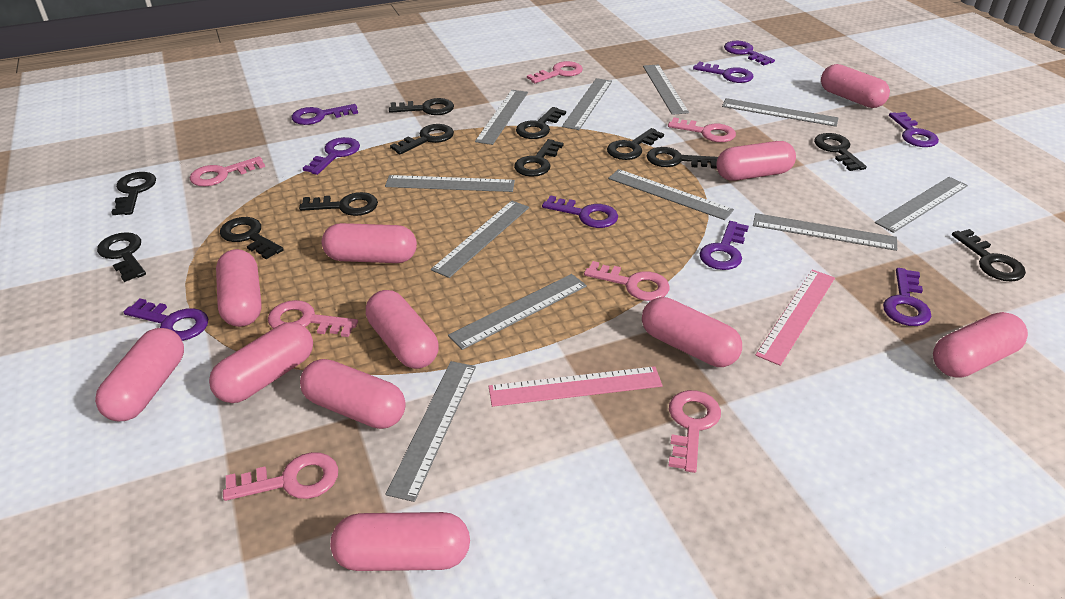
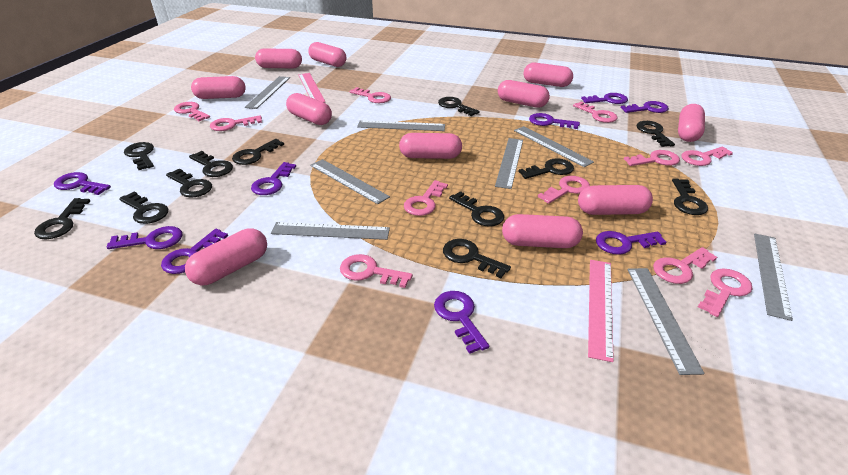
grey ruler: 11 -> 8
pink key: 7 -> 11

